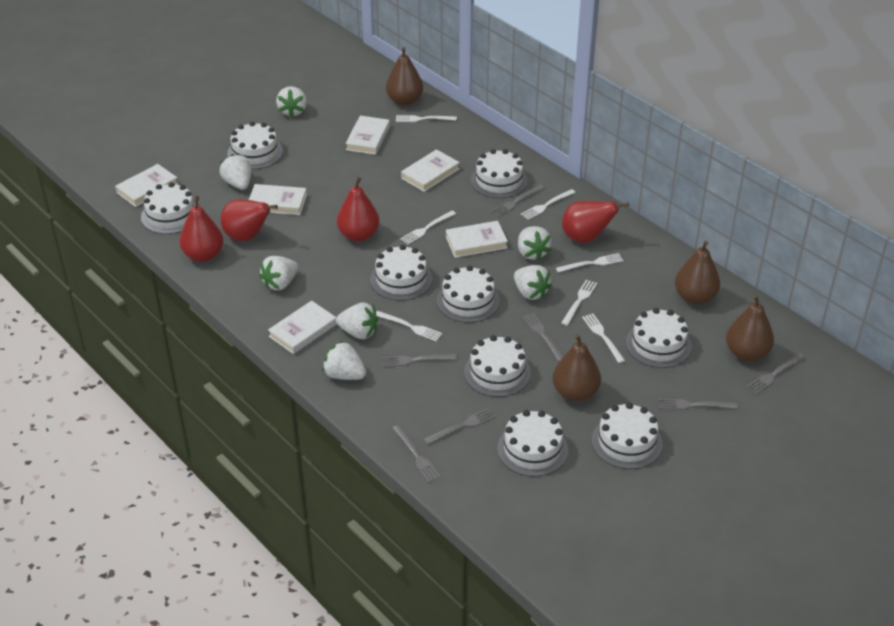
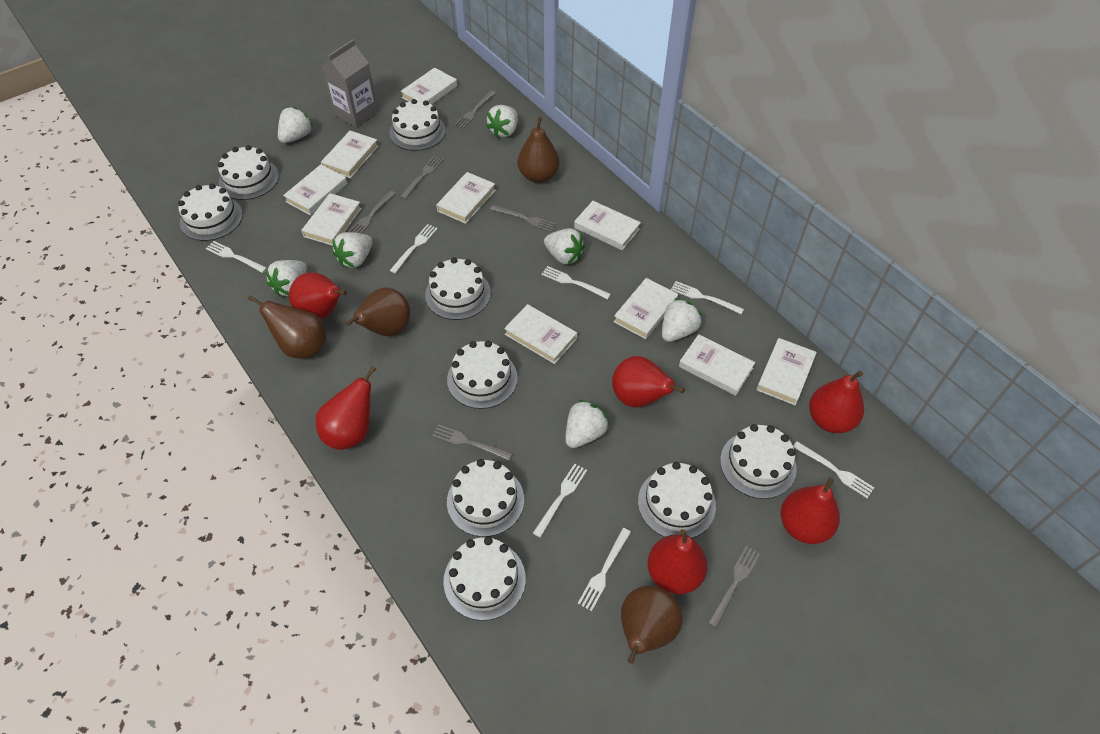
grey carton: 0 -> 1
grey fork: 7 -> 6
red pear: 4 -> 6
white book: 6 -> 10

